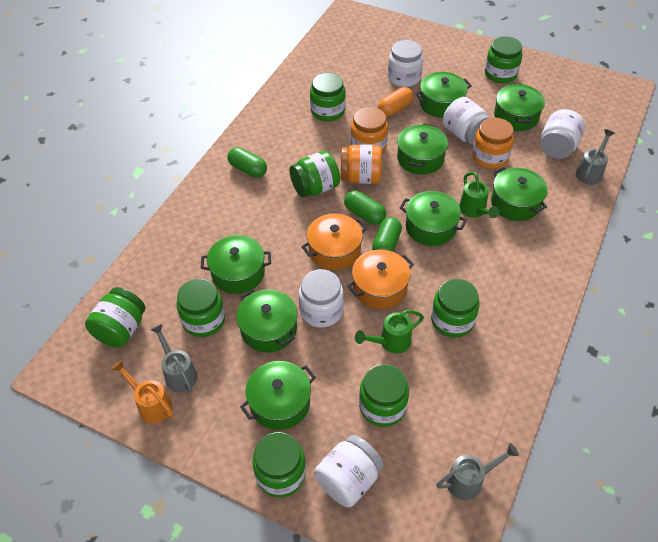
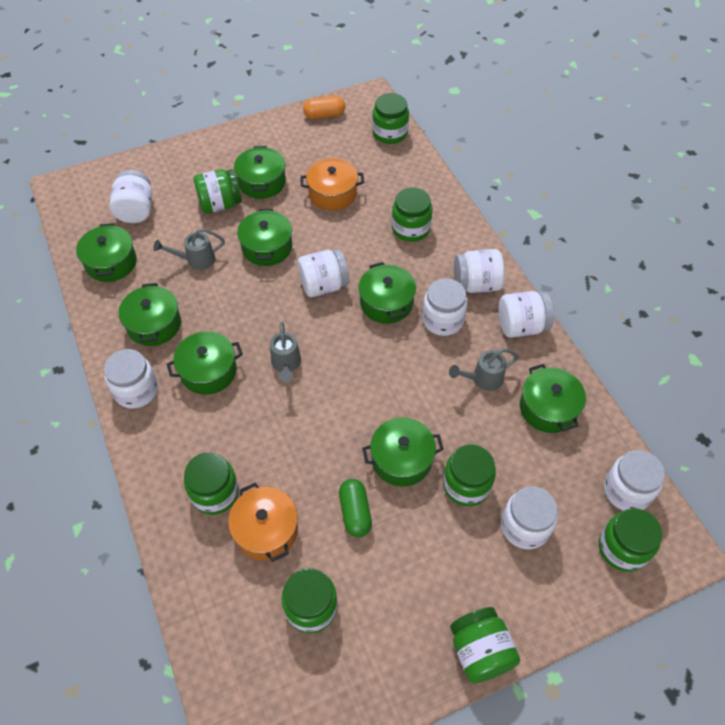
green capsule: 3 -> 1
green watering can: 2 -> 0
orange jar: 3 -> 0
orange watering can: 1 -> 0
white jar: 5 -> 8

